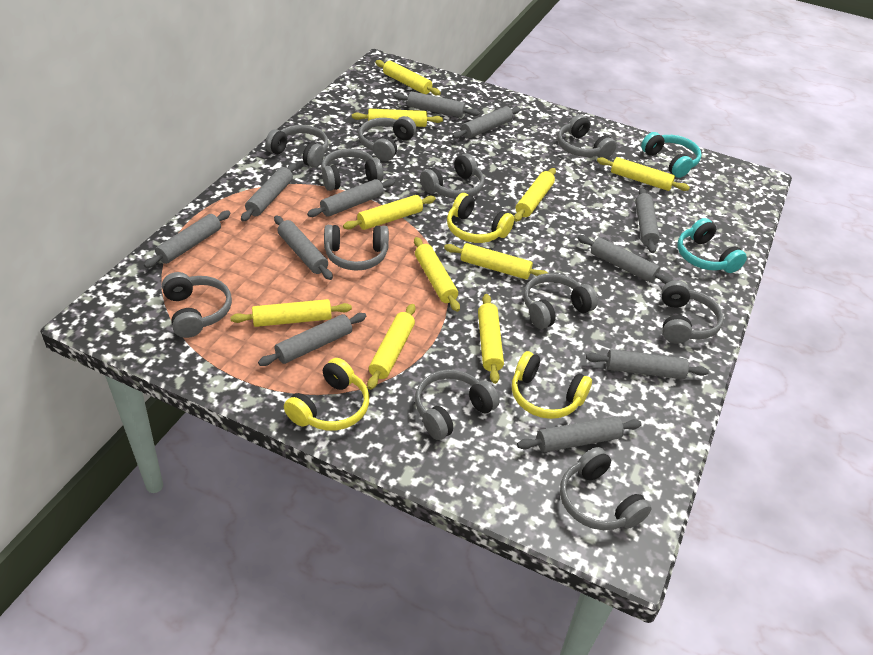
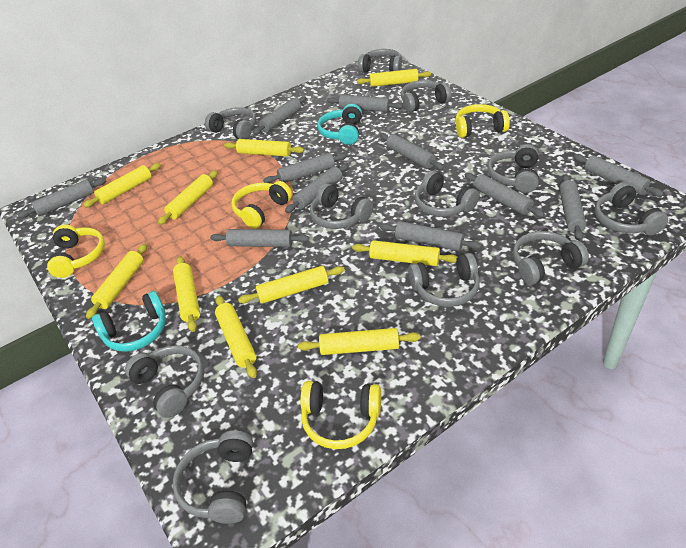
yellow headphones: 3 -> 4

